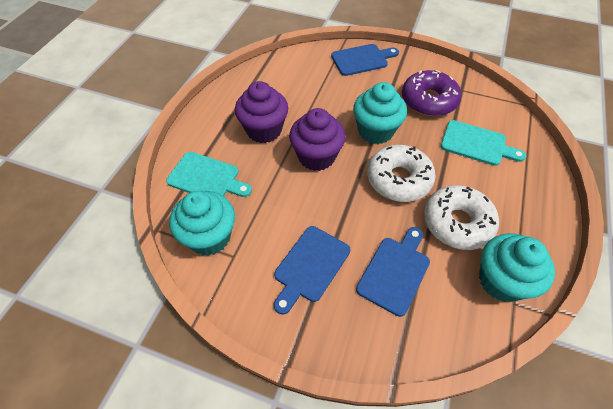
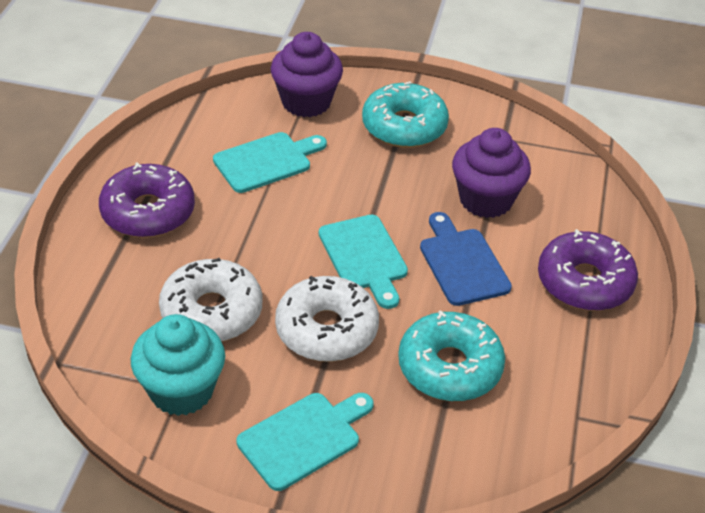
blue cutting board: 3 -> 1
purple donut: 1 -> 2
turquoise cupcake: 3 -> 1
turquoise cutting board: 2 -> 3
turquoise donut: 0 -> 2

